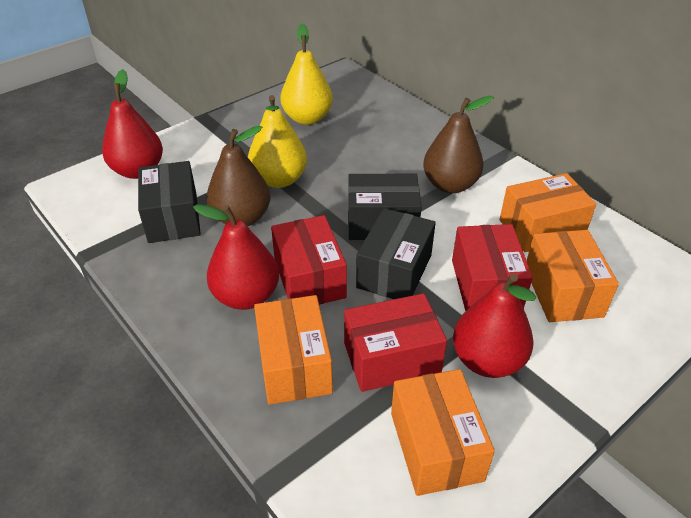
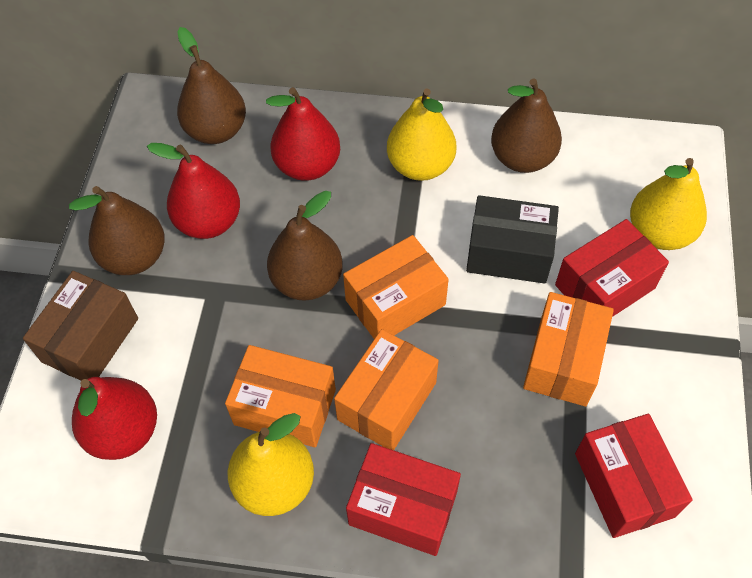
black box: 3 -> 1
brown box: 0 -> 1
brown pear: 2 -> 4
yellow pear: 2 -> 3

